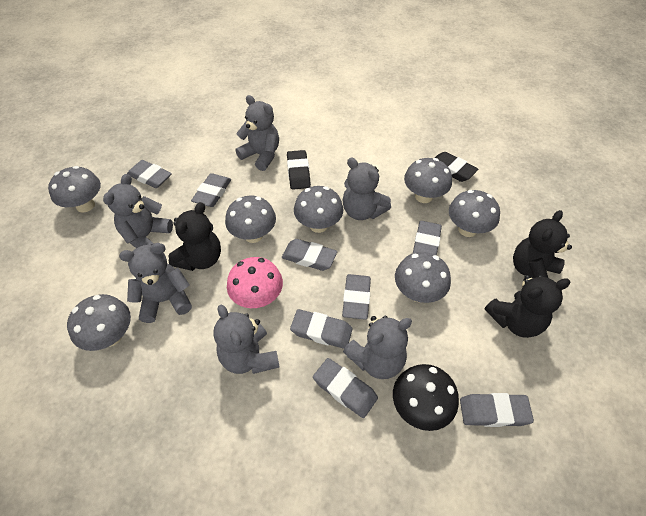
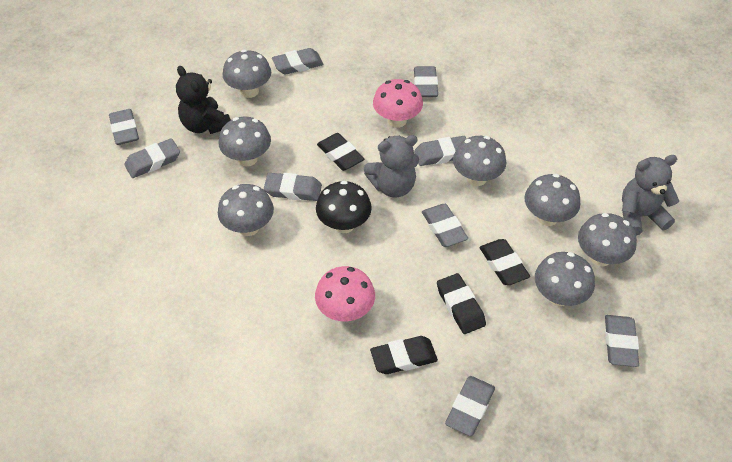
black eraser: 2 -> 4
black teddy bear: 3 -> 1
grey eraser: 8 -> 9
grey teddy bear: 6 -> 2
pink mushroom: 1 -> 2

